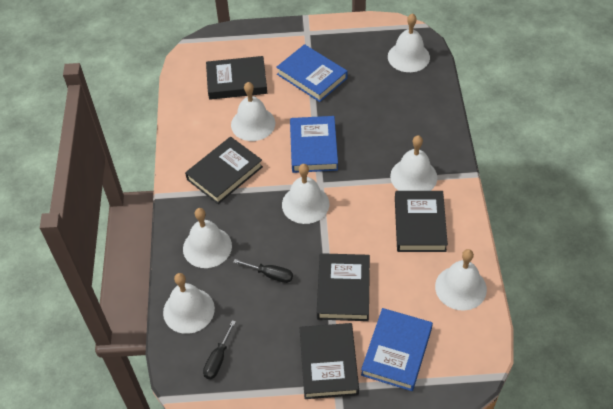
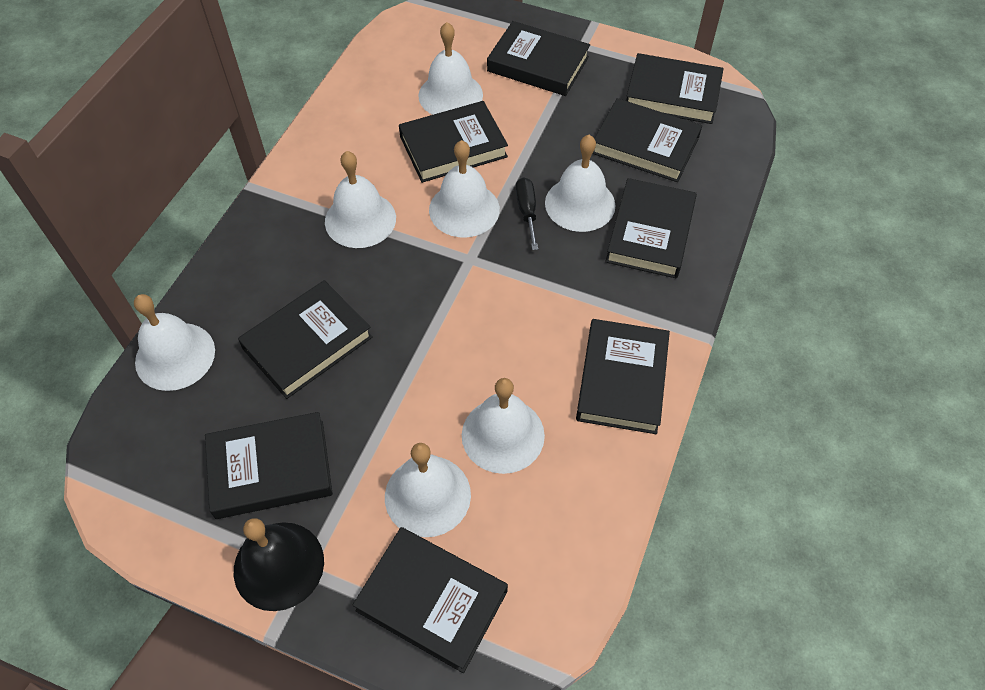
black bell: 0 -> 1
black book: 5 -> 9
black screwdriver: 2 -> 1
blue book: 3 -> 0

